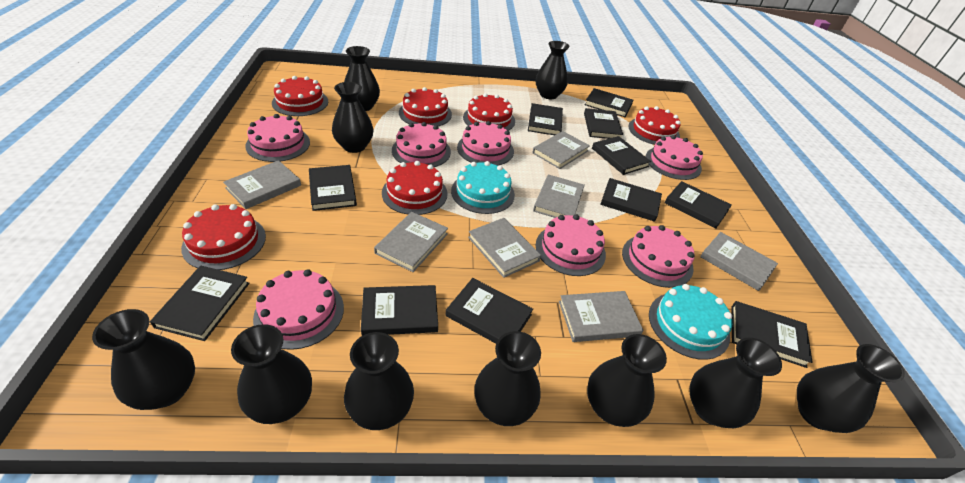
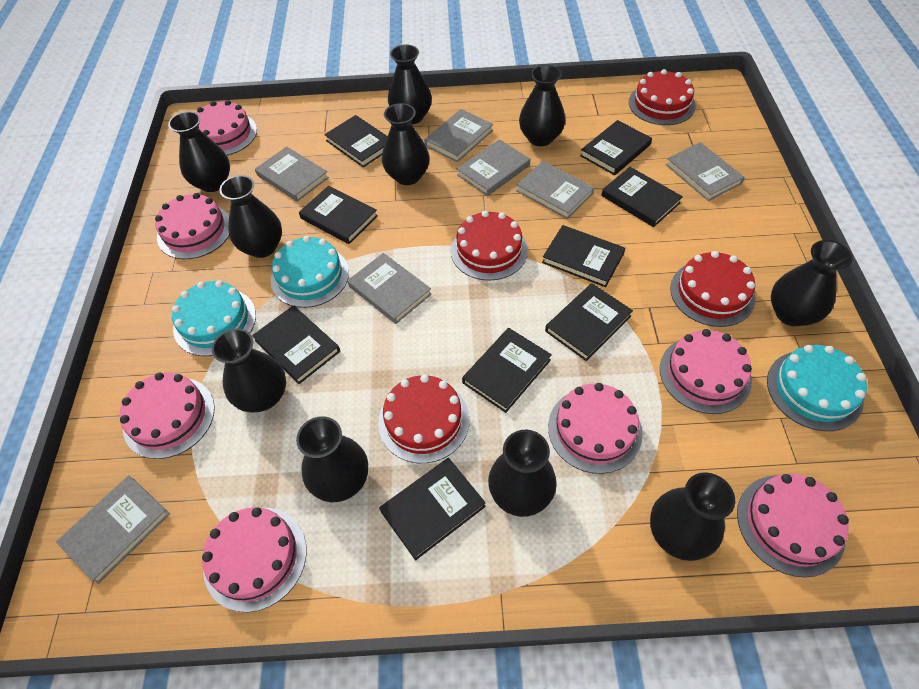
black book: 11 -> 9
red cake: 6 -> 4
turquoise cake: 2 -> 3

